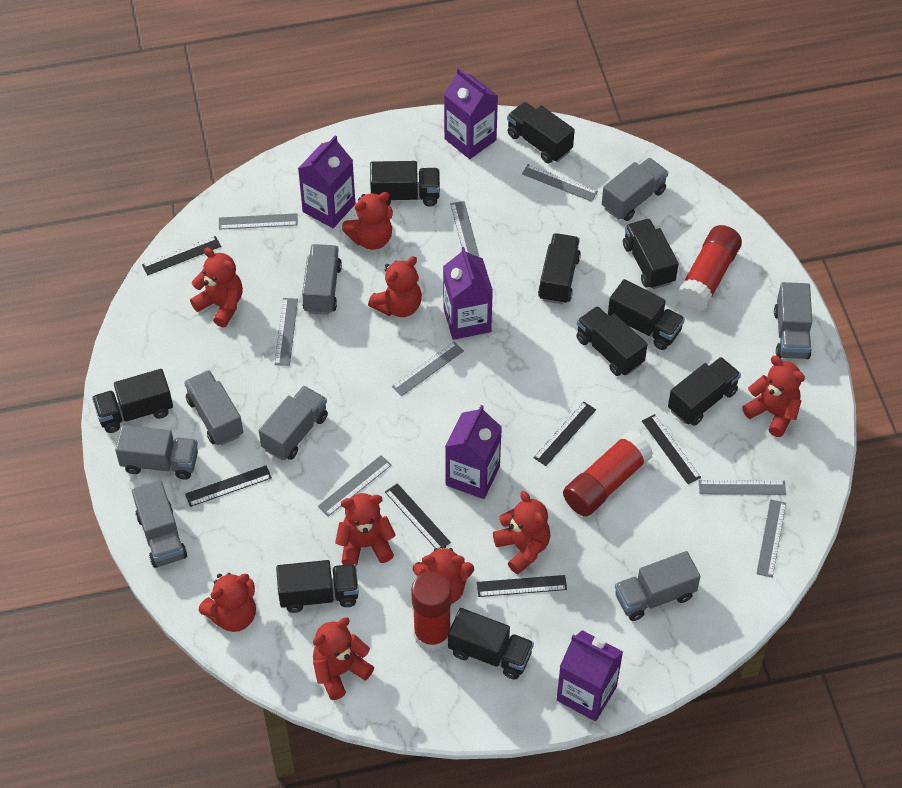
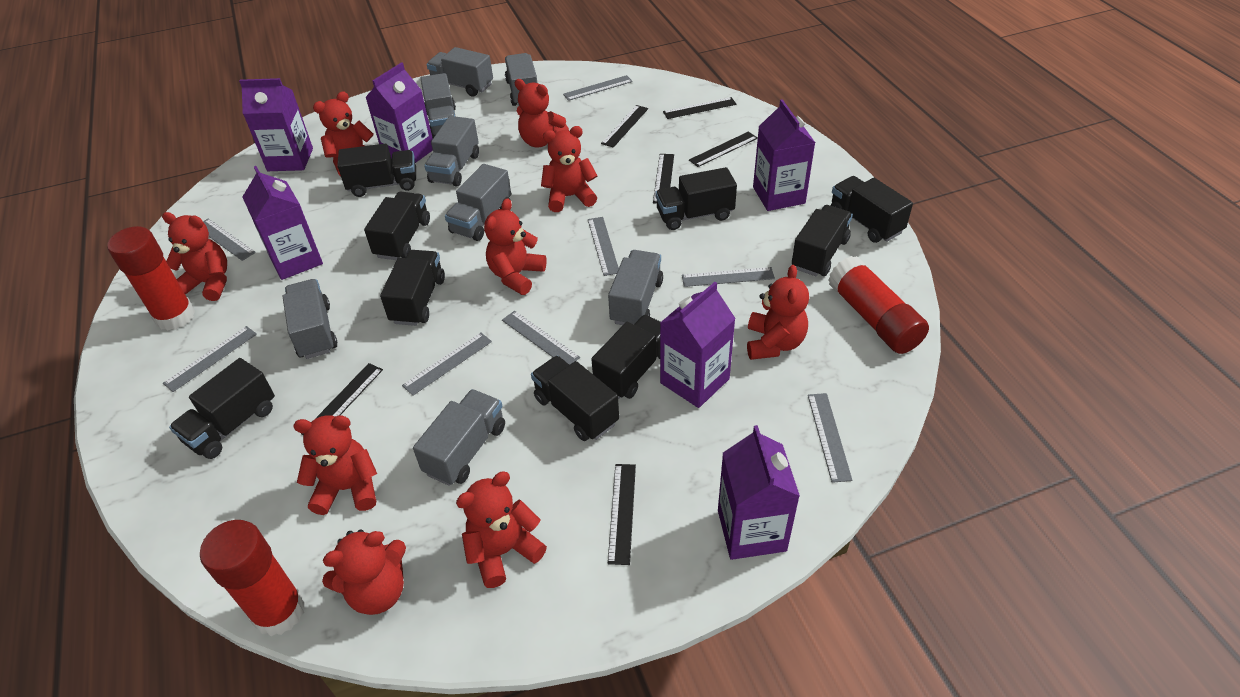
black truck: 10 -> 9
purple carton: 5 -> 6

